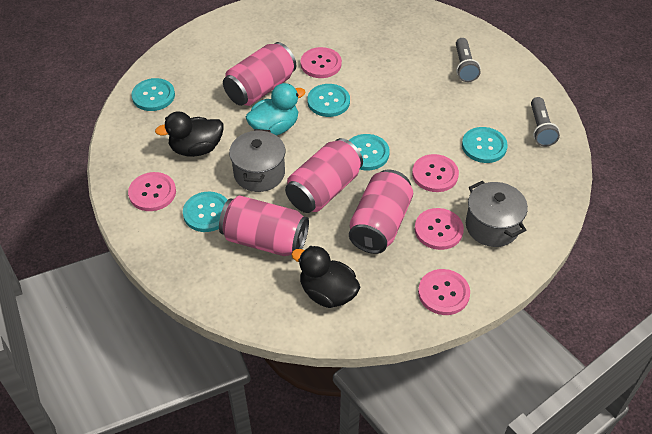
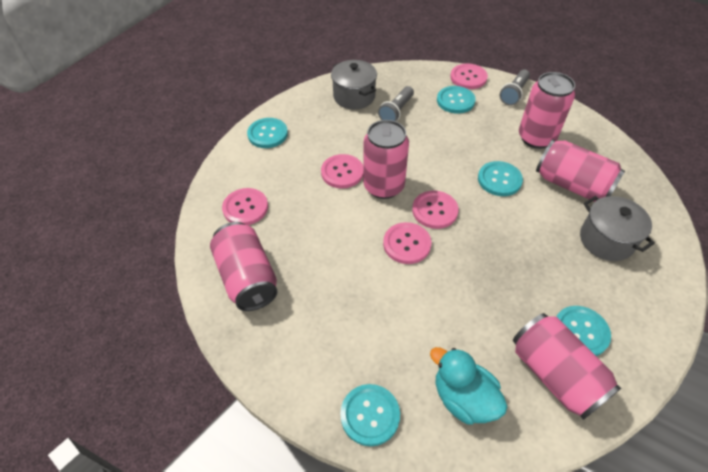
black duck: 2 -> 0
pink can: 4 -> 5

